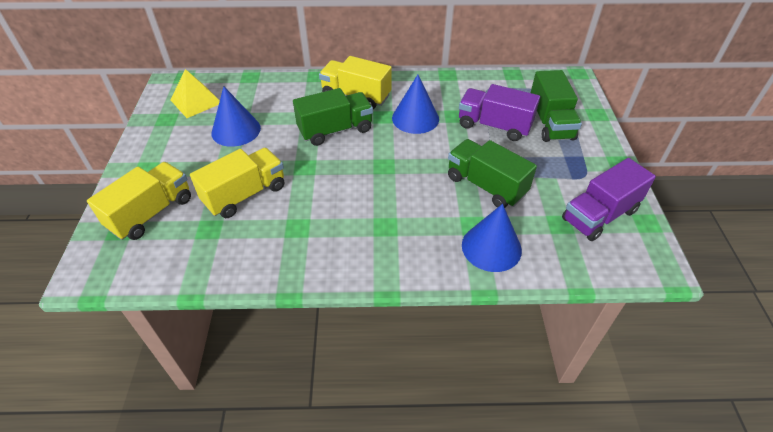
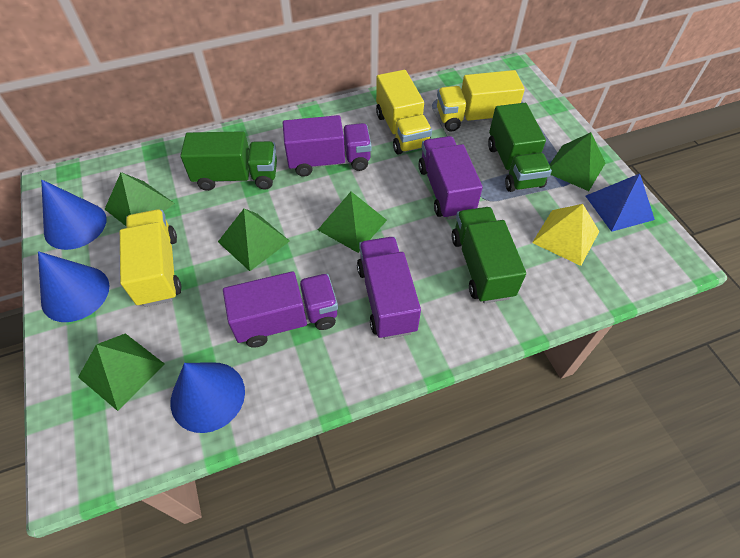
blue pyramid: 0 -> 1
green pyramid: 0 -> 5
purple truck: 2 -> 4

